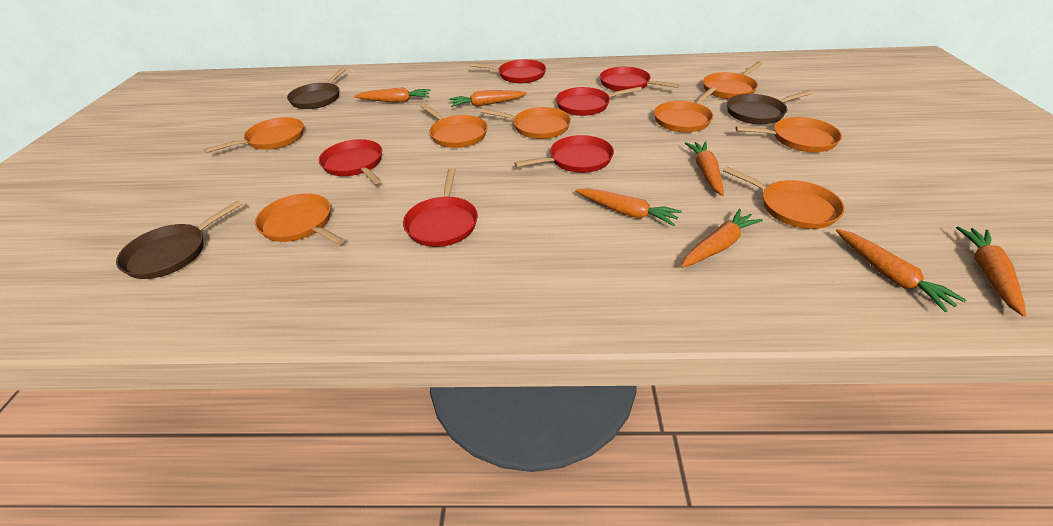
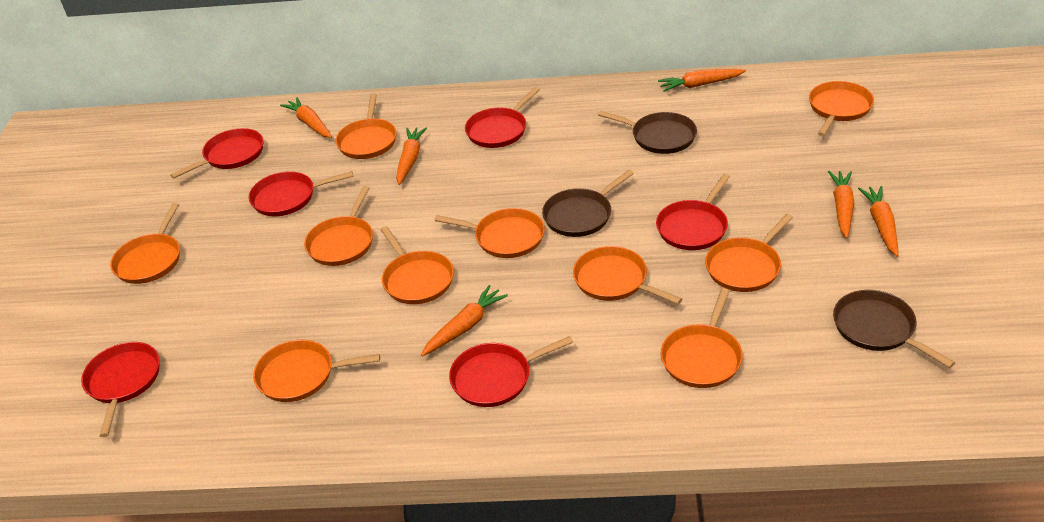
orange carrot: 7 -> 6
orange pan: 8 -> 10

